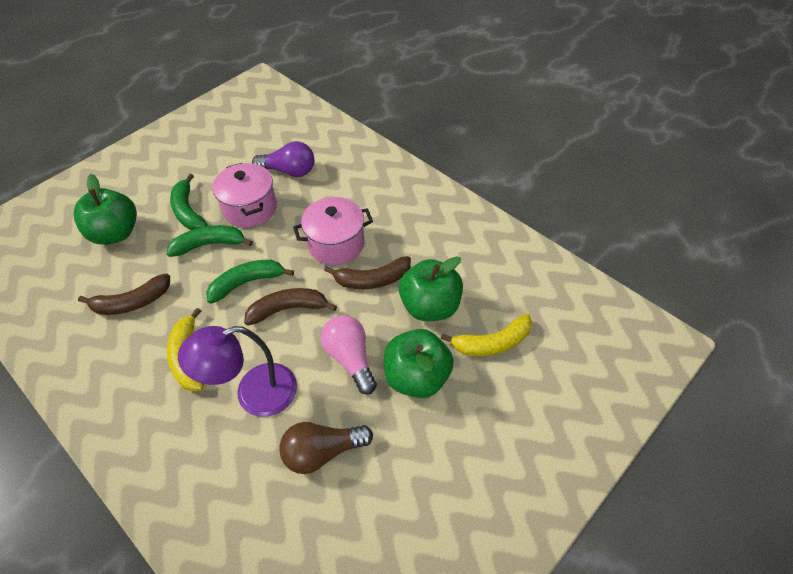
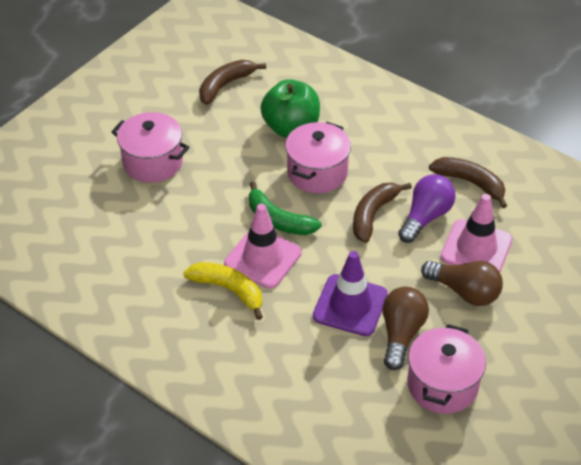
brown light bulb: 1 -> 2
green apple: 3 -> 1
green banana: 3 -> 1
pink light bulb: 1 -> 0
pink pot: 2 -> 3
pink traffic cone: 0 -> 2
purple lamp: 1 -> 0
purple traffic cone: 0 -> 1
yellow banana: 2 -> 1

